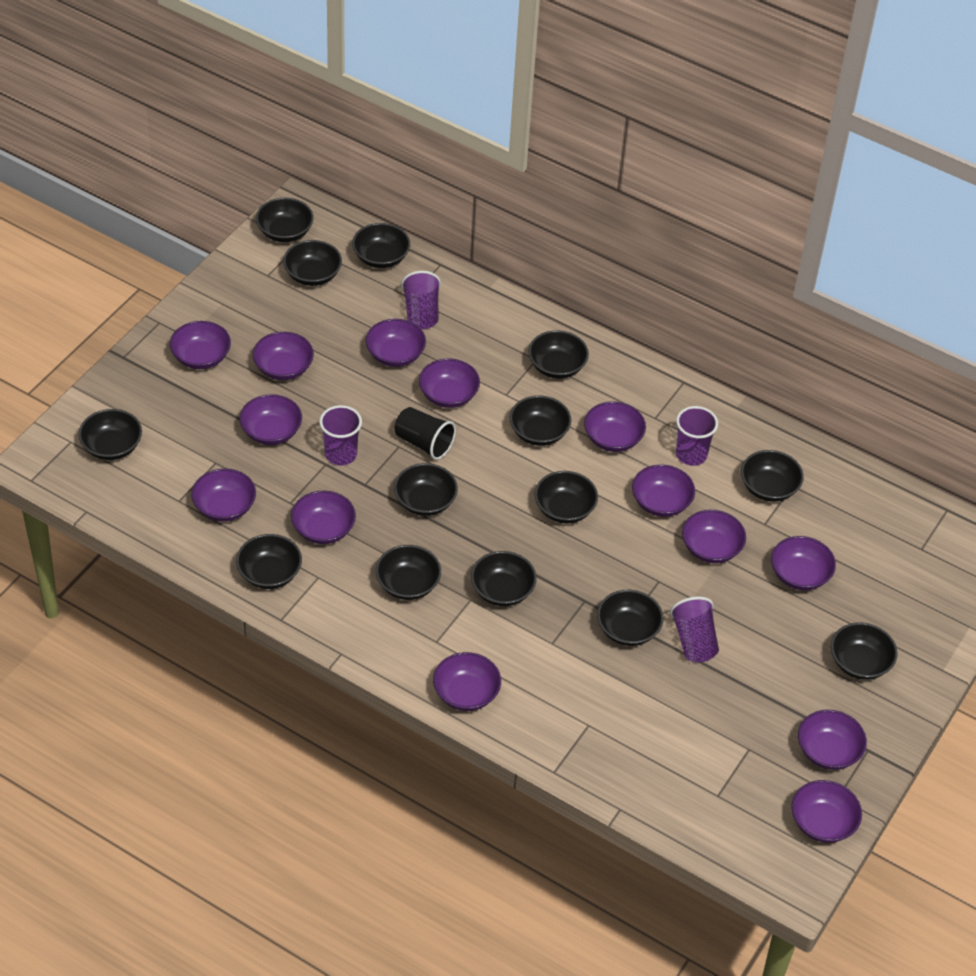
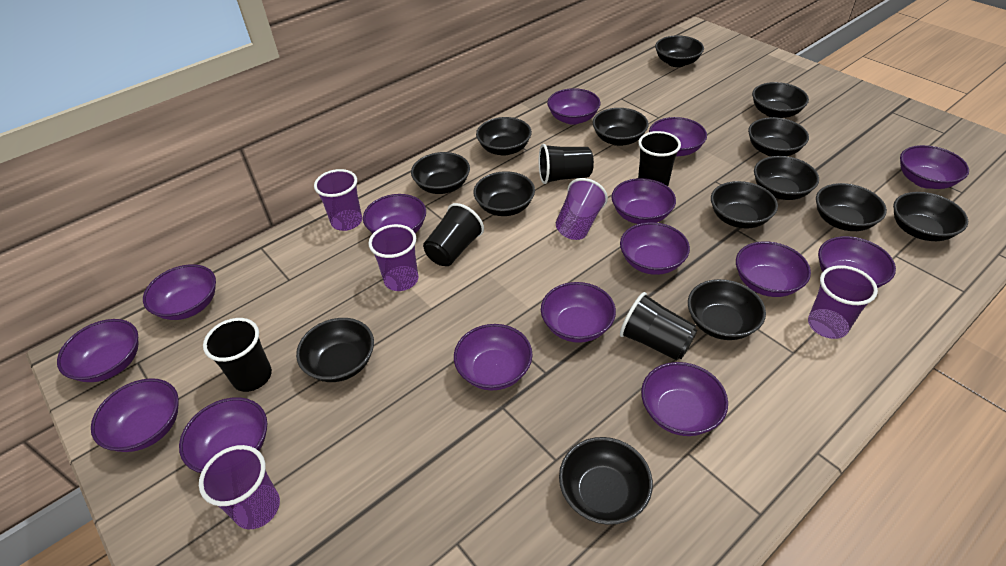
black cup: 1 -> 5
purple bowl: 14 -> 15
purple cup: 4 -> 5

